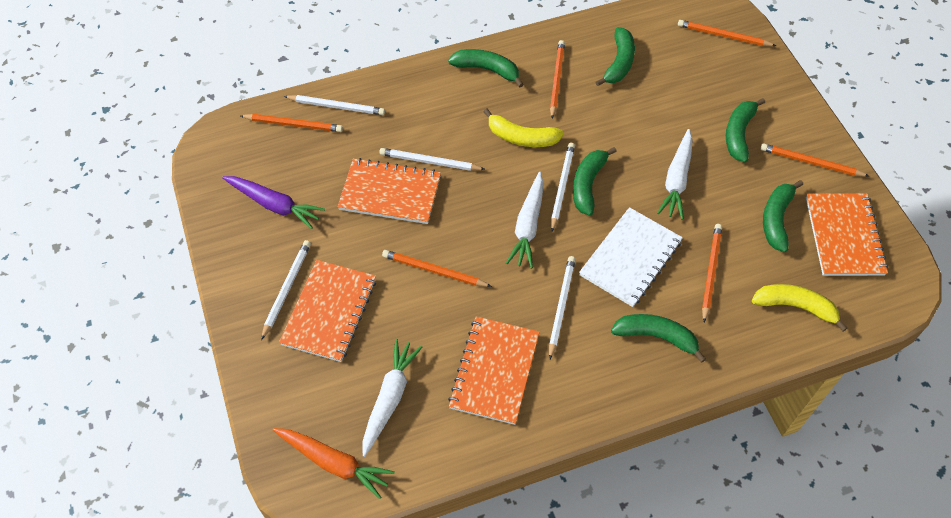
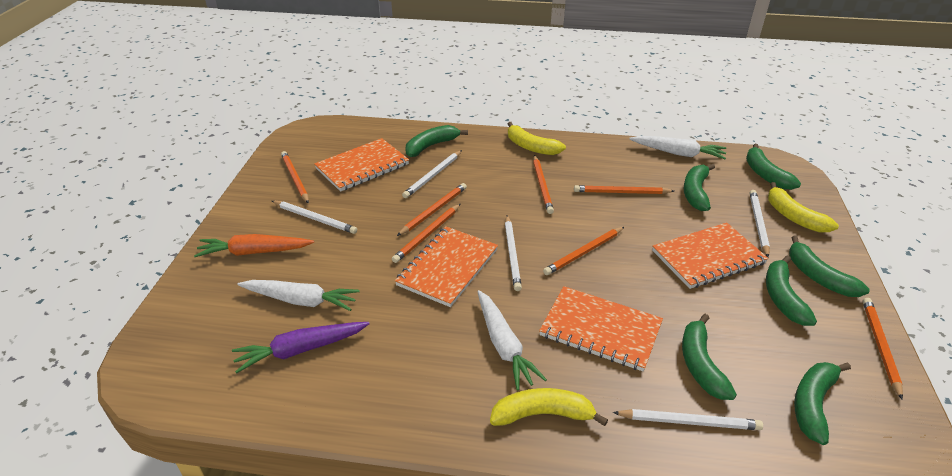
green banana: 6 -> 7
orange pencil: 6 -> 7
white notebook: 1 -> 0
yellow banana: 2 -> 3

